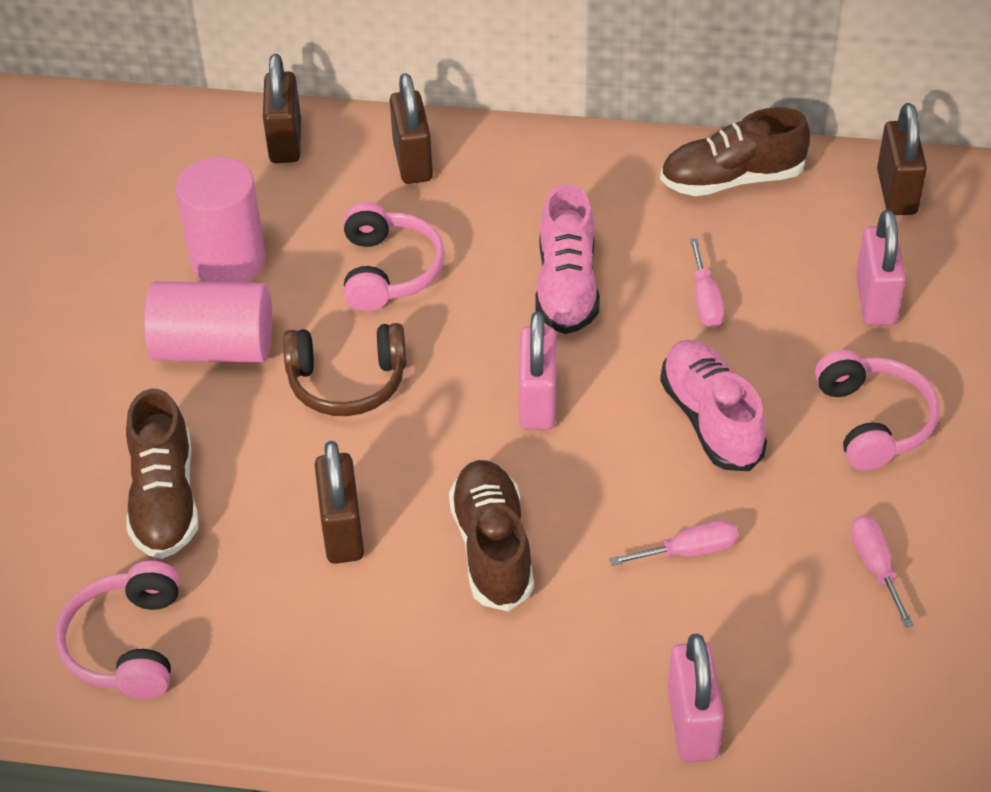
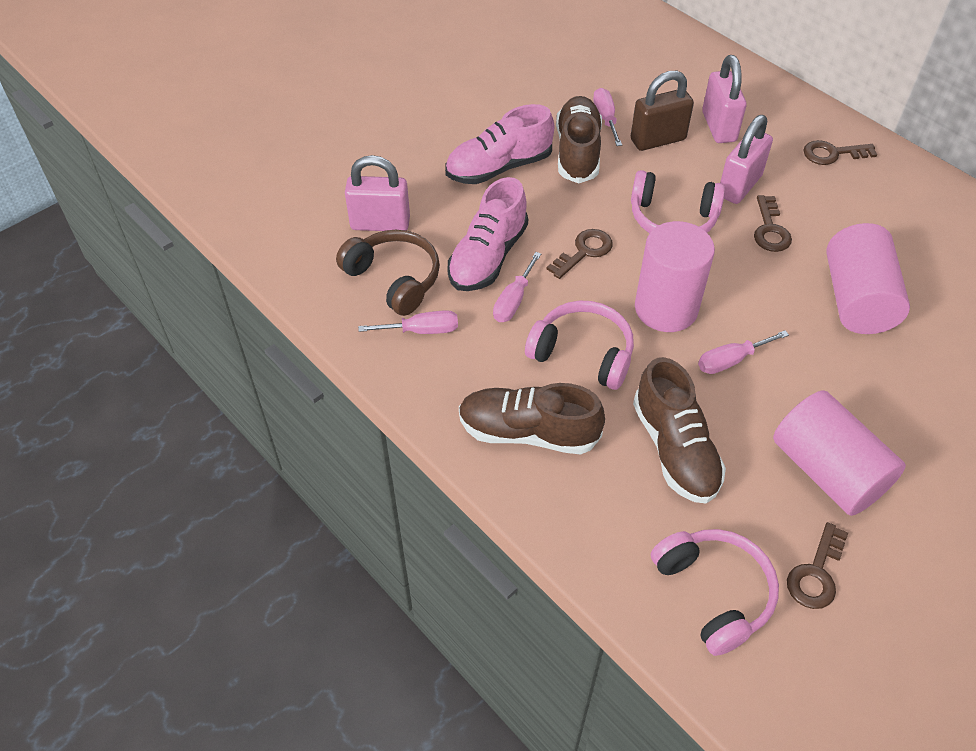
brown key: 0 -> 4
brown padlock: 4 -> 1
pink cylinder: 2 -> 3
pink screwdriver: 3 -> 4

